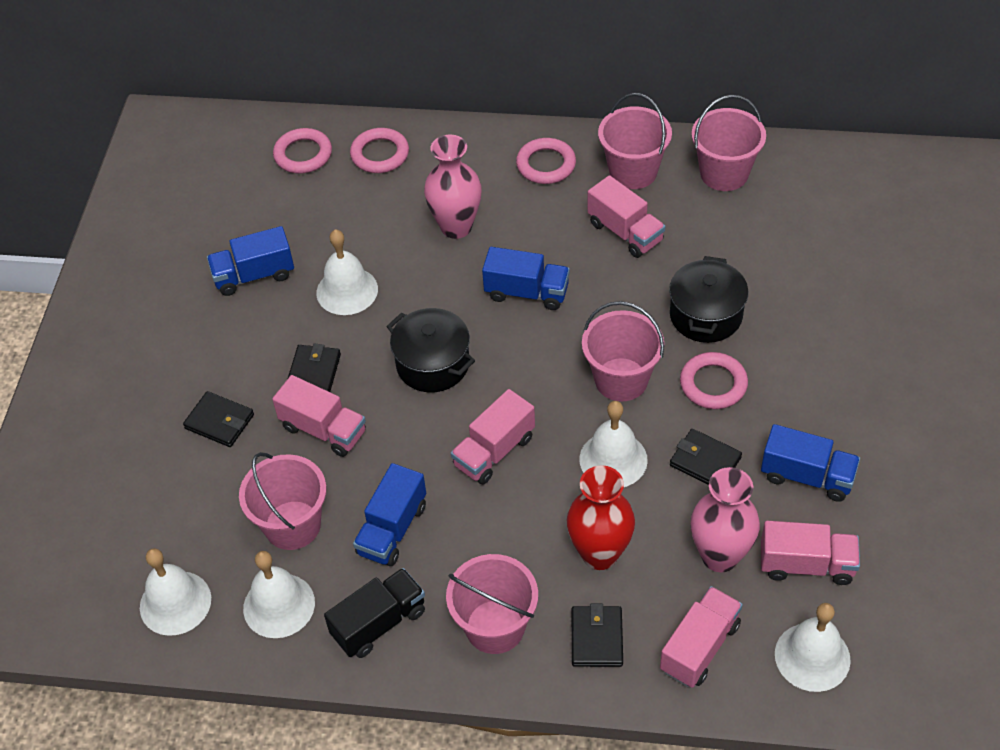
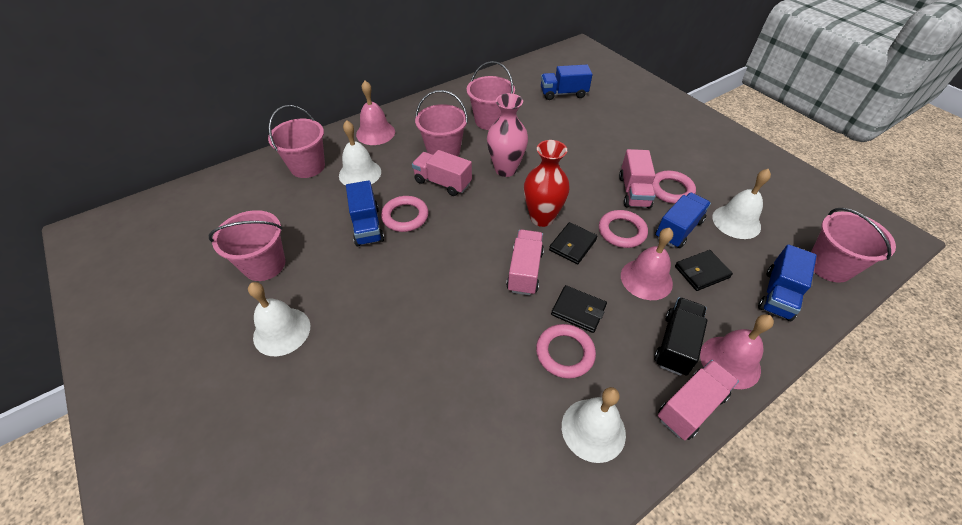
black pot: 2 -> 0
black wallet: 4 -> 3
pink bell: 0 -> 3
pink truck: 5 -> 4
pink vase: 2 -> 1
white bell: 5 -> 4

